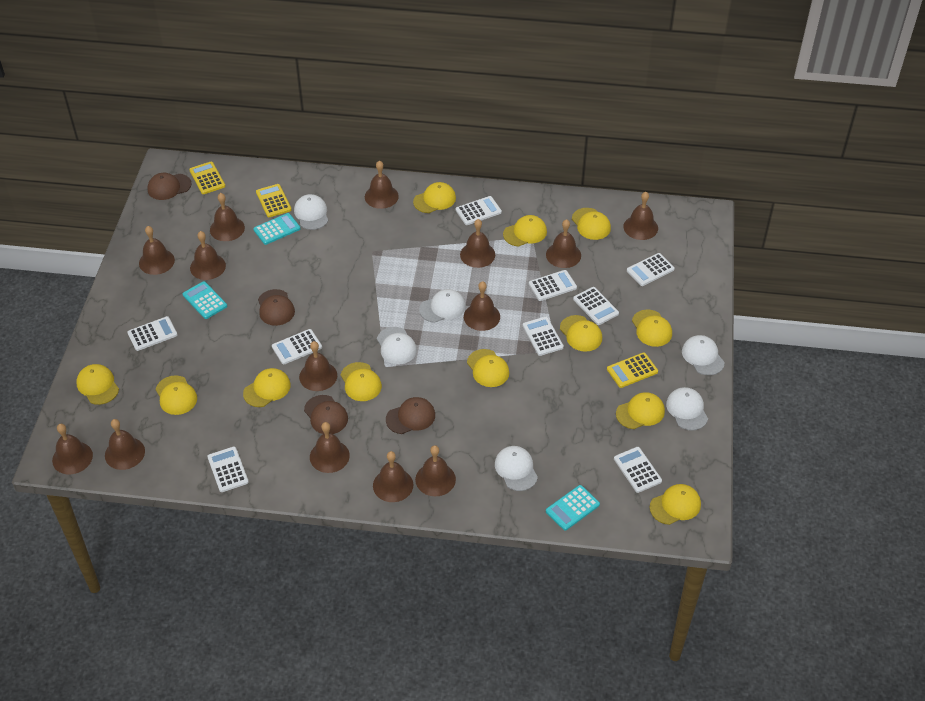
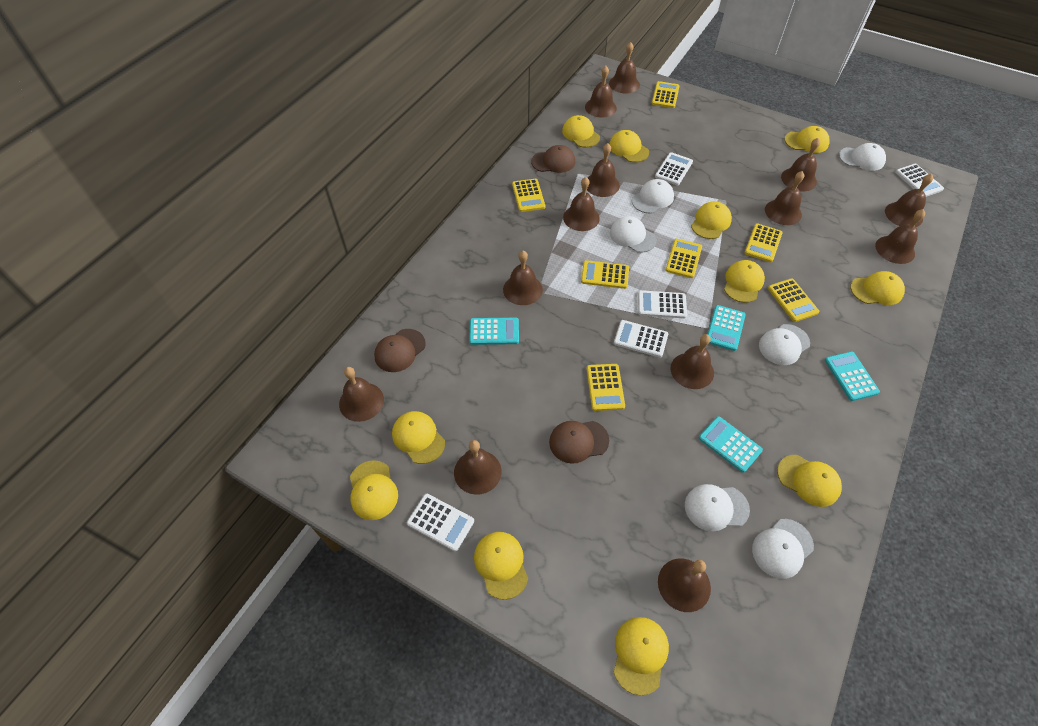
brown bell: 14 -> 13
brown cap: 4 -> 3
turquoise calculator: 3 -> 4
white calculator: 9 -> 5
yellow calculator: 3 -> 7
yellow cap: 12 -> 11

